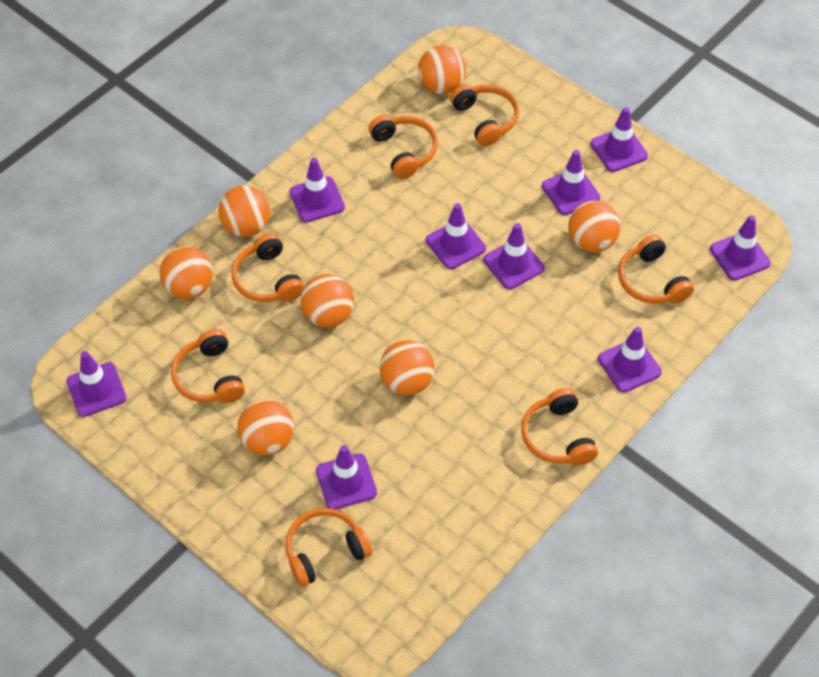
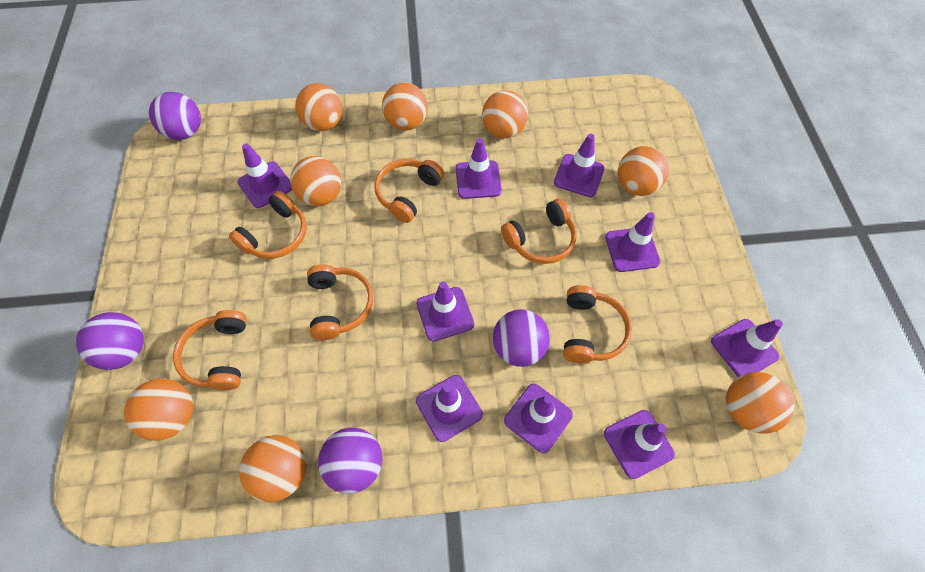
orange ball: 7 -> 8
orange headphones: 7 -> 6
purple ball: 0 -> 4

